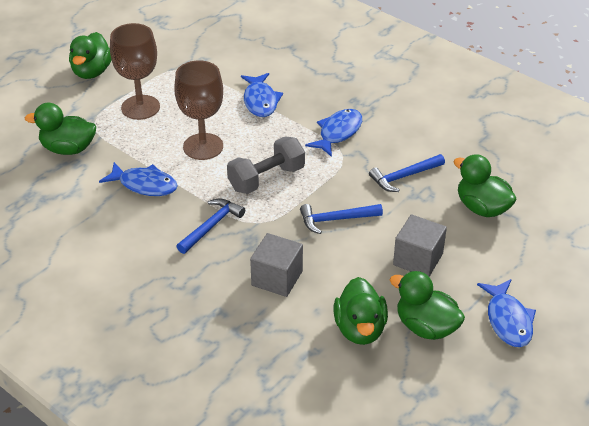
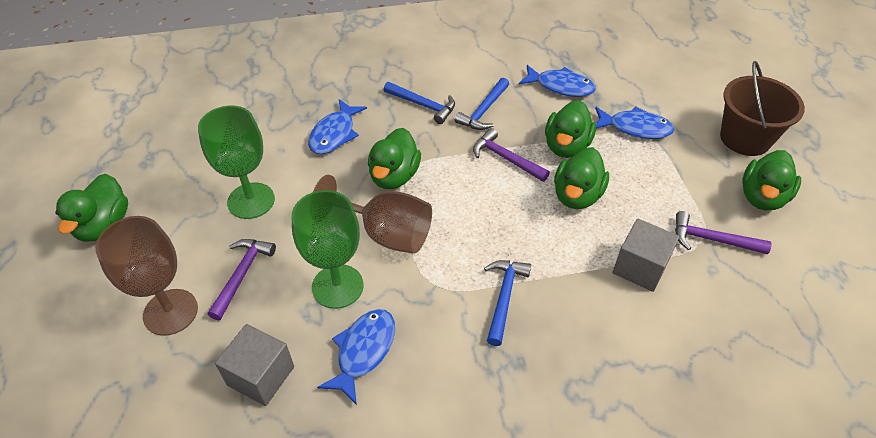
brown bucket: 0 -> 1
green goblet: 0 -> 2
grey dumbbell: 1 -> 0
purple hammer: 0 -> 3

